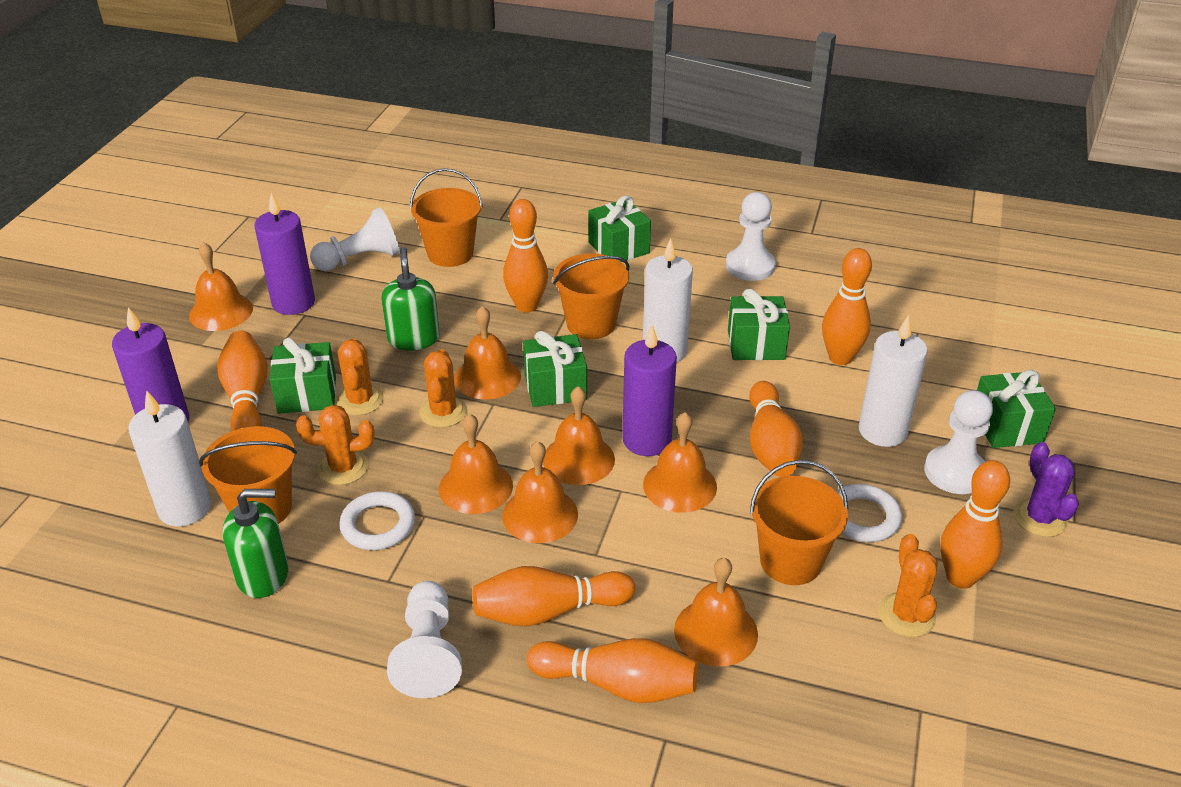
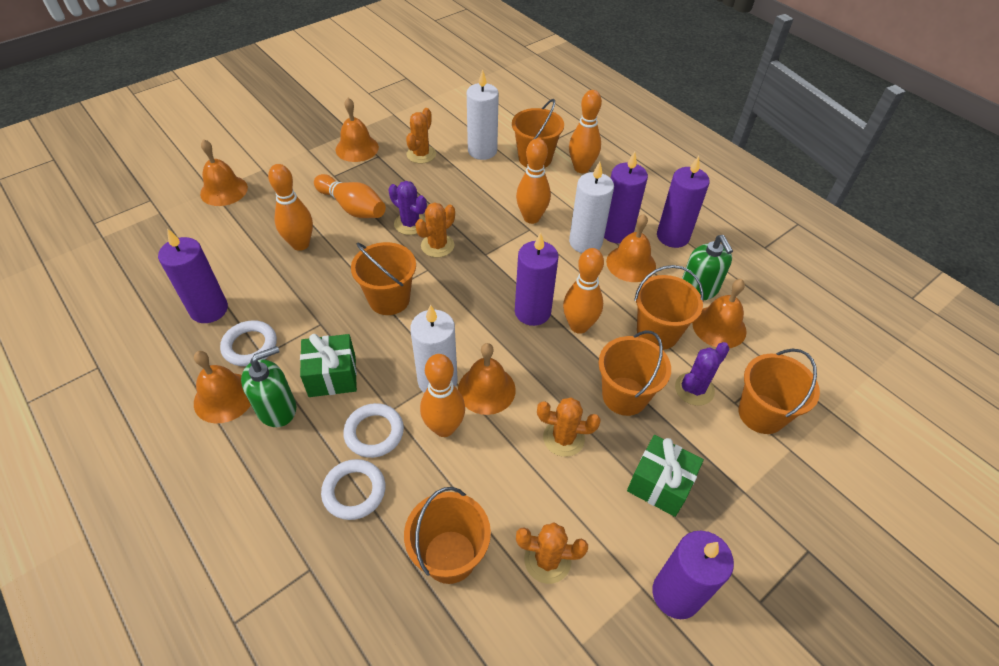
green gift: 5 -> 2
orange bell: 7 -> 6
orange bowling pin: 7 -> 6
orange bucket: 4 -> 6
purple cactus: 1 -> 2
purple candle: 3 -> 5
white pawn: 4 -> 0
white ring: 2 -> 3

